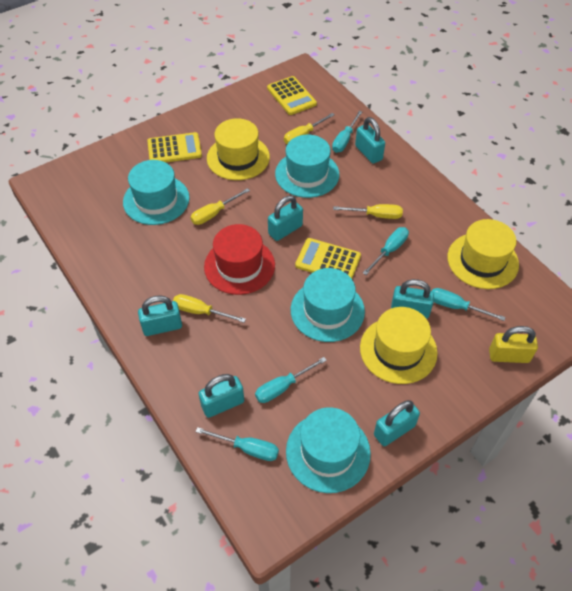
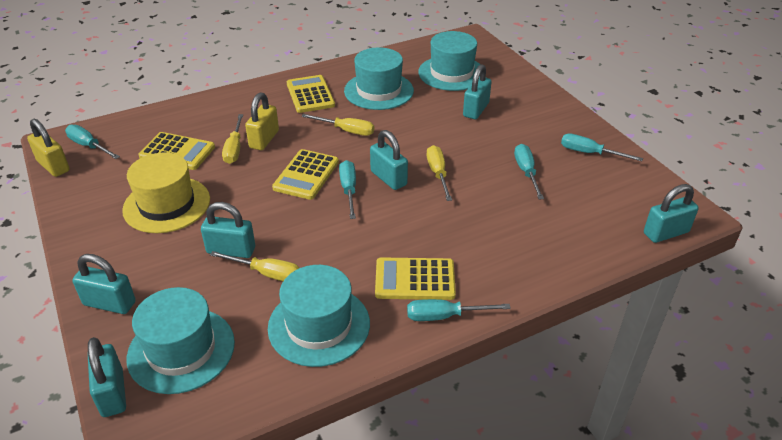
red hat: 1 -> 0
yellow calculator: 3 -> 4
yellow hat: 3 -> 1
yellow padlock: 1 -> 2

